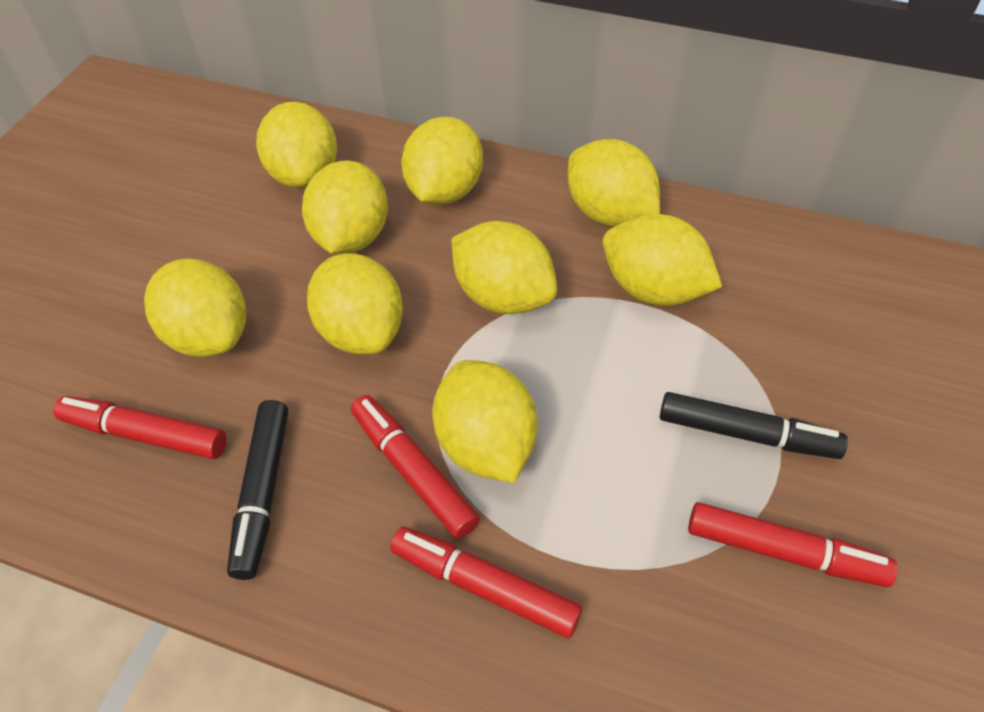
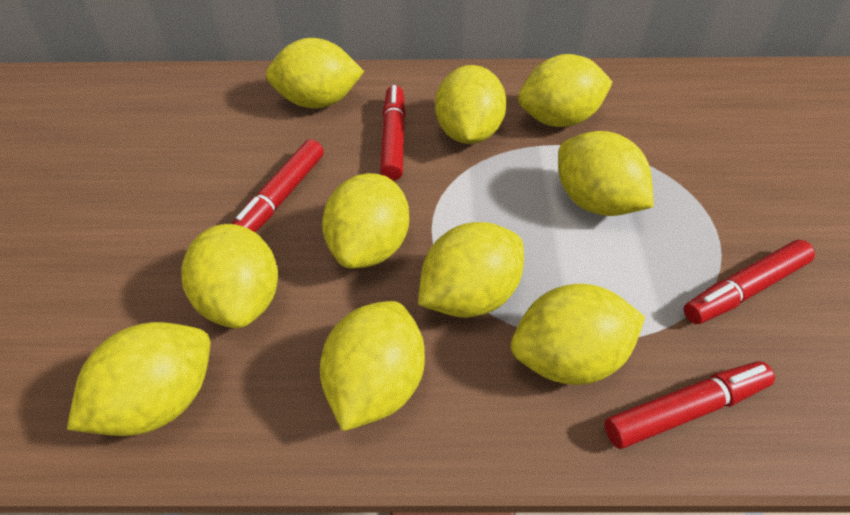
black marker: 2 -> 0
yellow lemon: 9 -> 10

